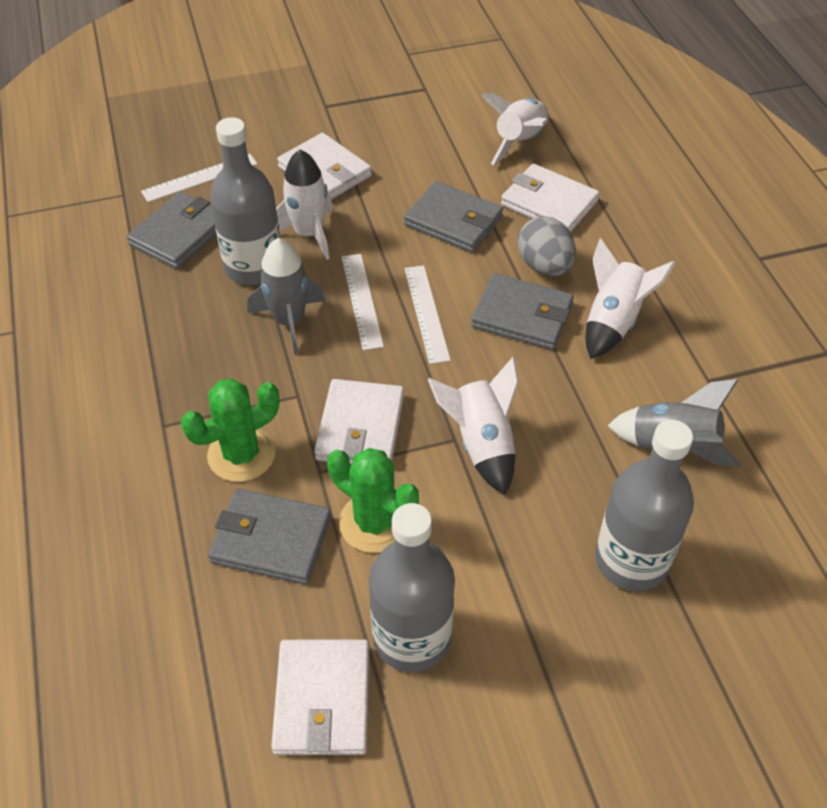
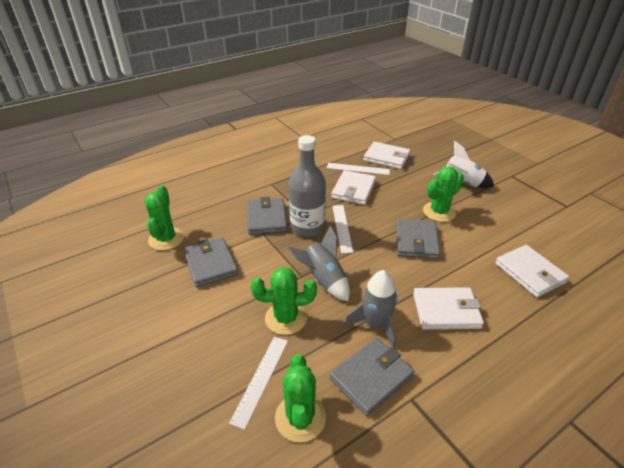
green cactus: 2 -> 4
grey bottle: 3 -> 1
grey egg: 1 -> 0
white rocket: 4 -> 1

